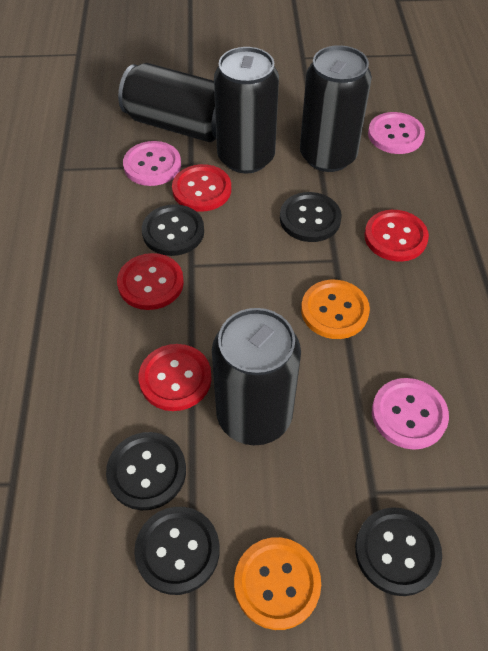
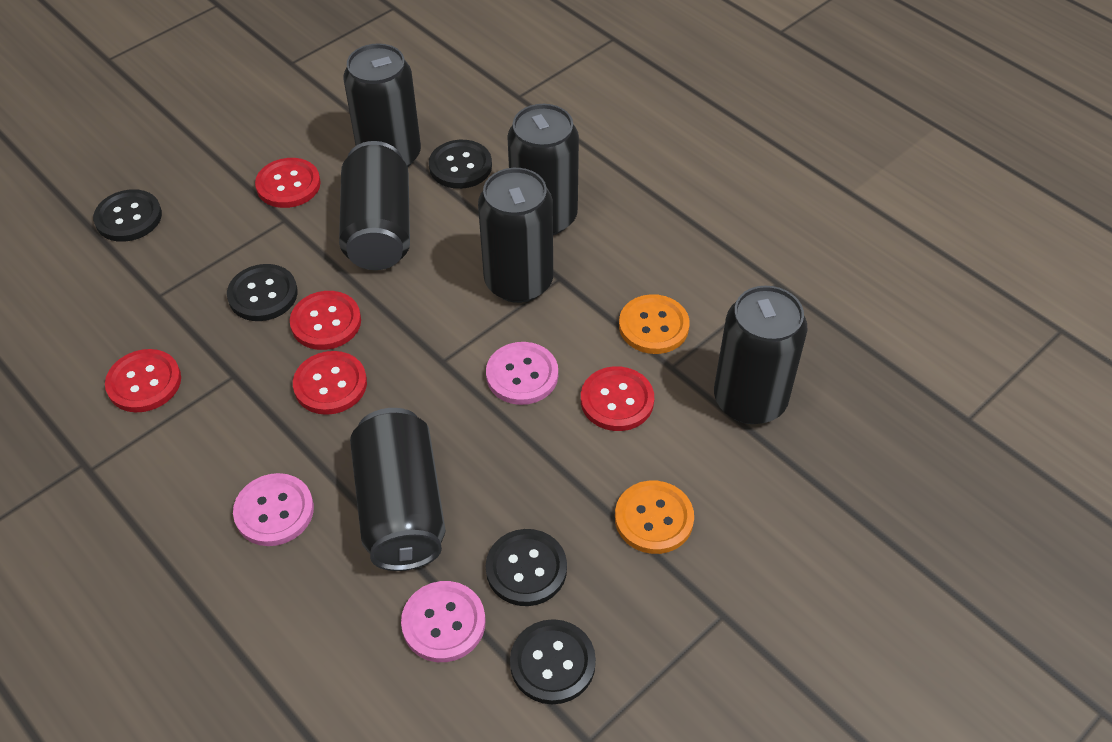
black can: 4 -> 6
red button: 4 -> 5

